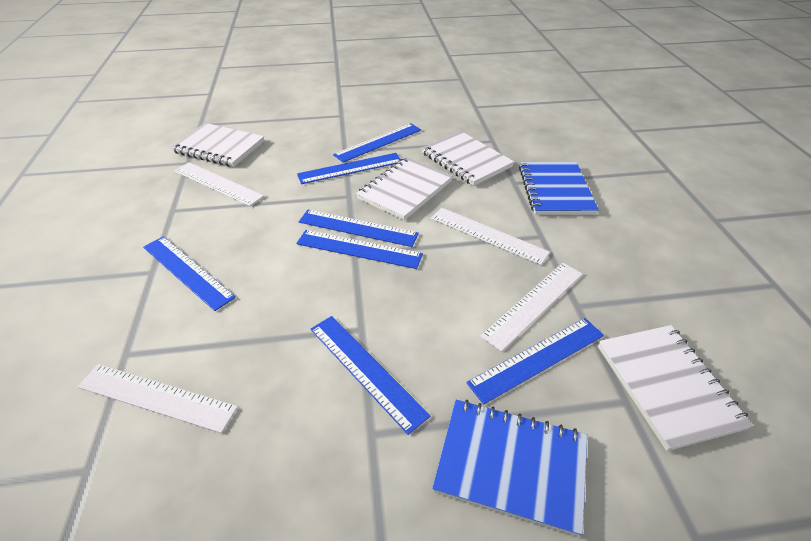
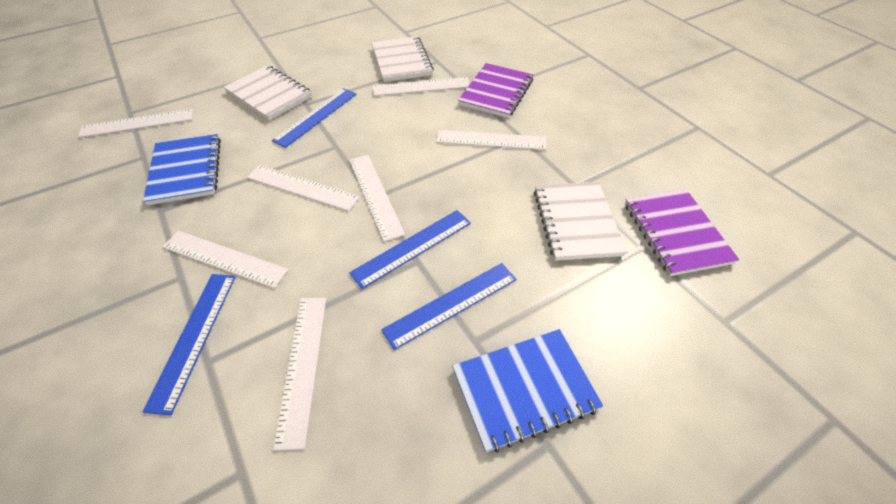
blue ruler: 7 -> 4
purple notebook: 0 -> 2
white notebook: 4 -> 3
white ruler: 4 -> 7

